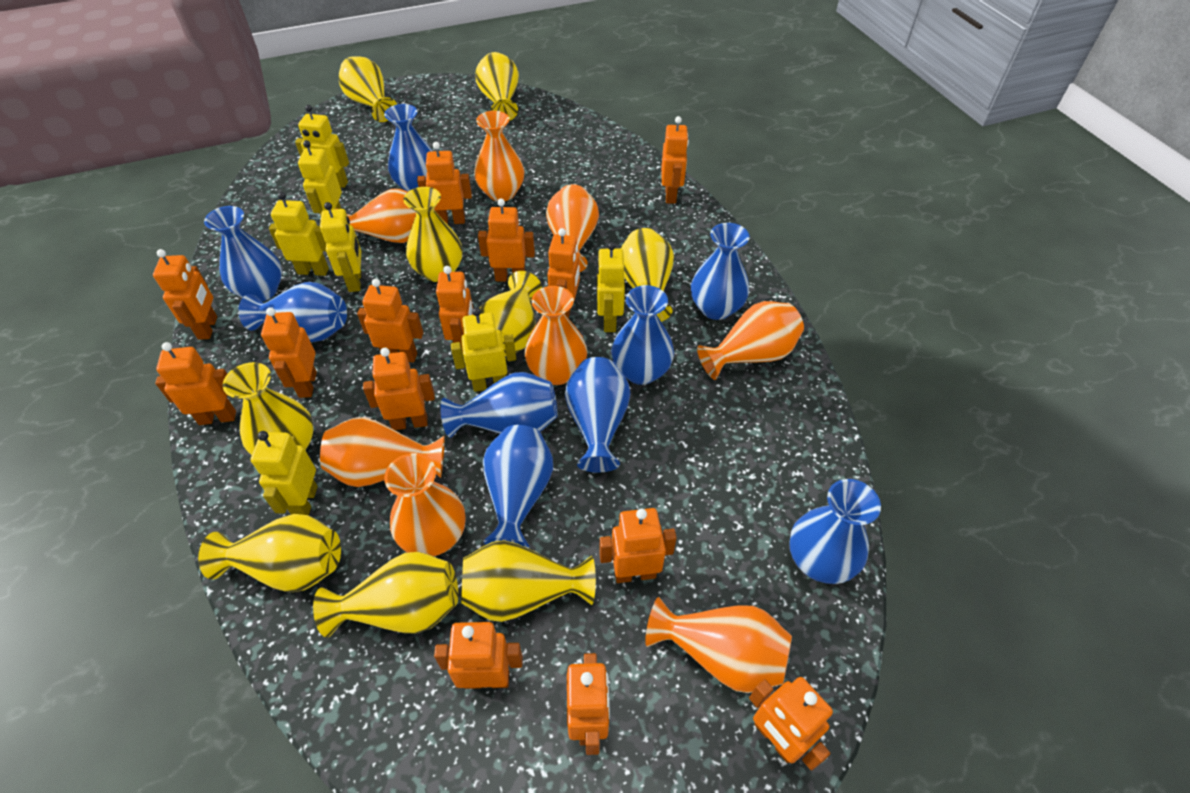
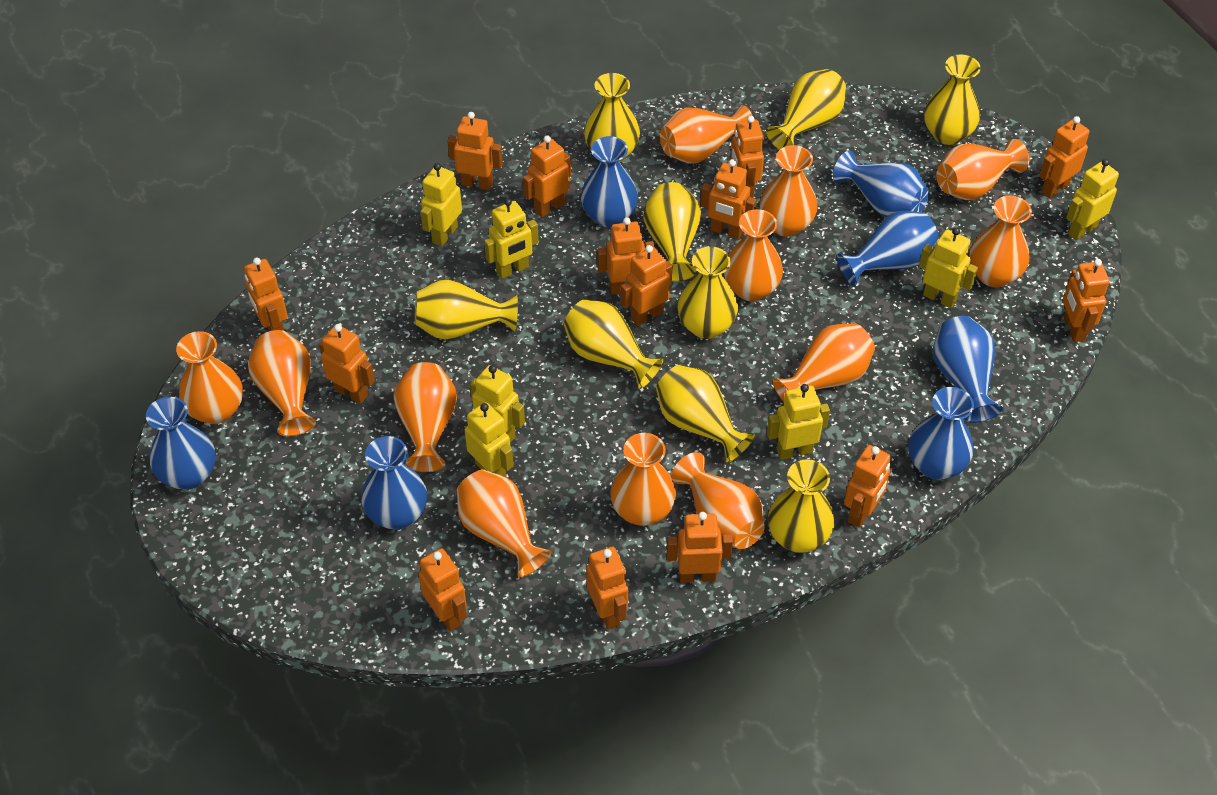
blue vase: 9 -> 7
orange vase: 8 -> 12

